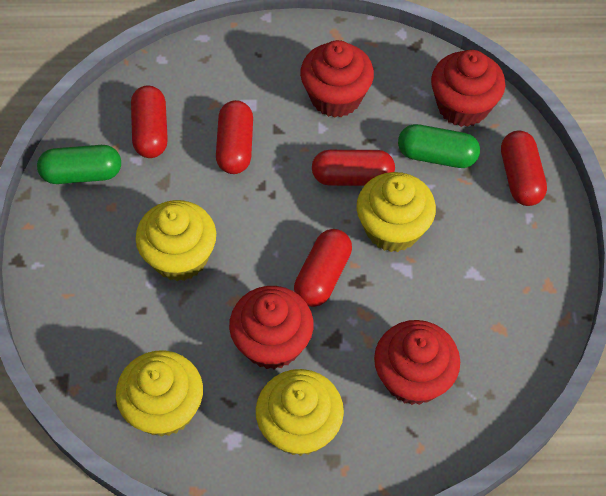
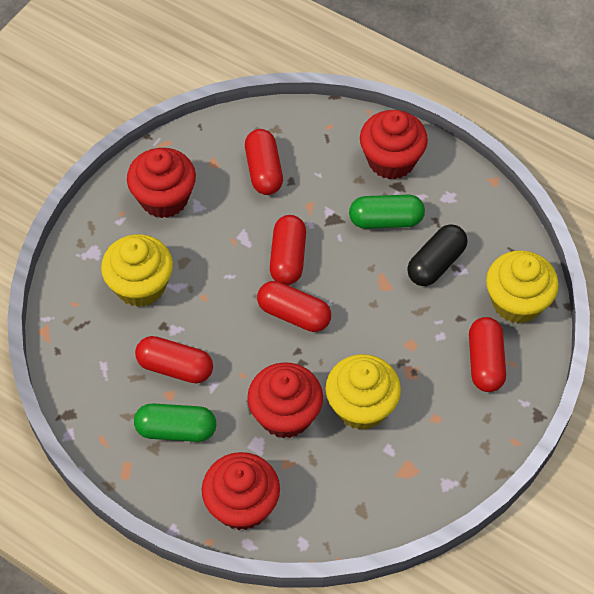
black capsule: 0 -> 1
yellow cupcake: 4 -> 3

